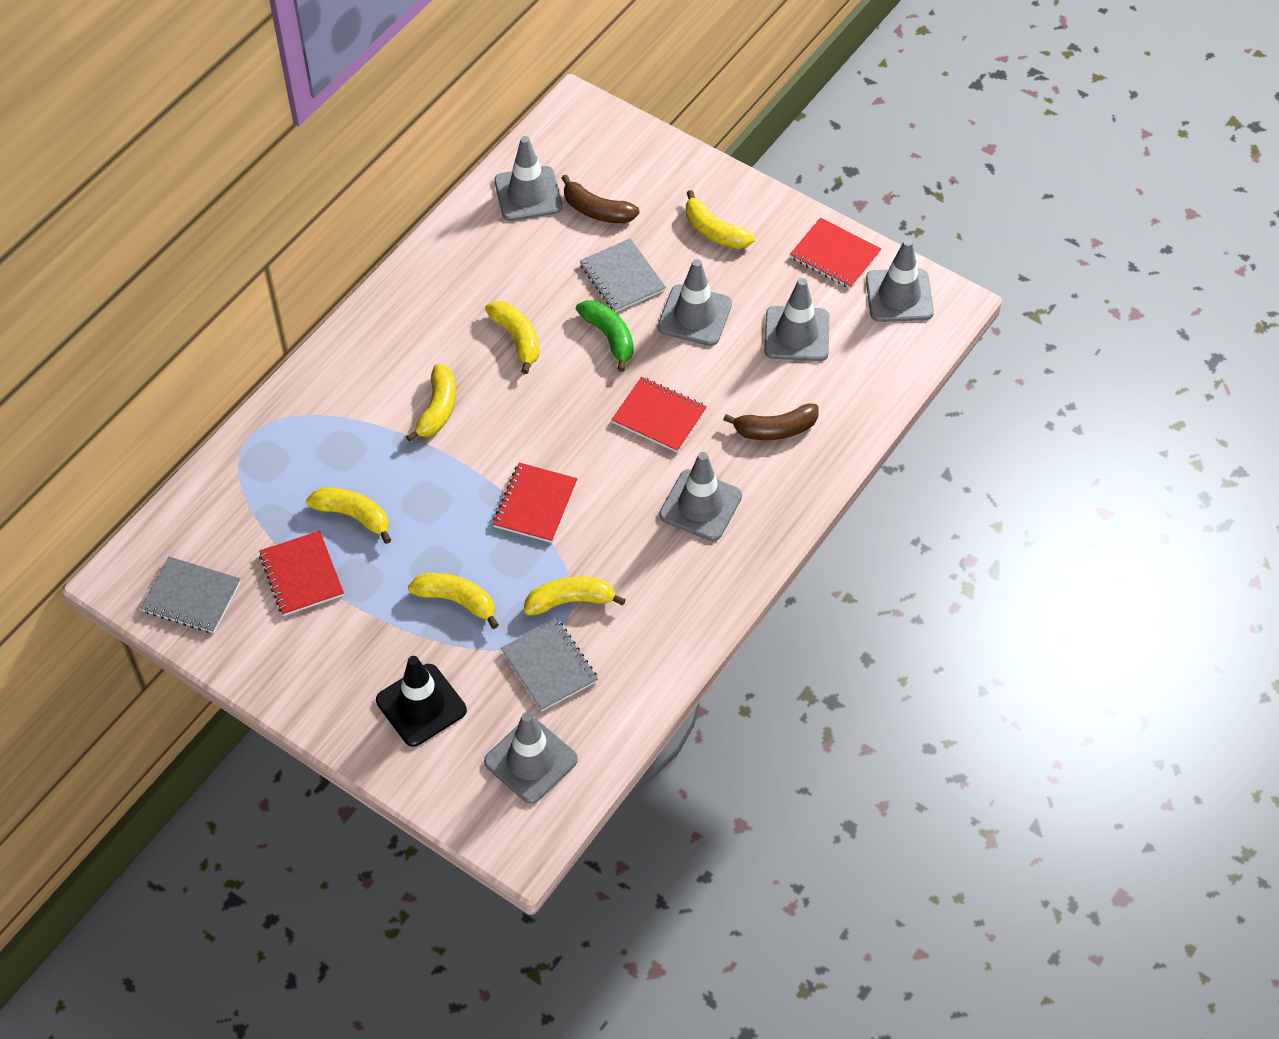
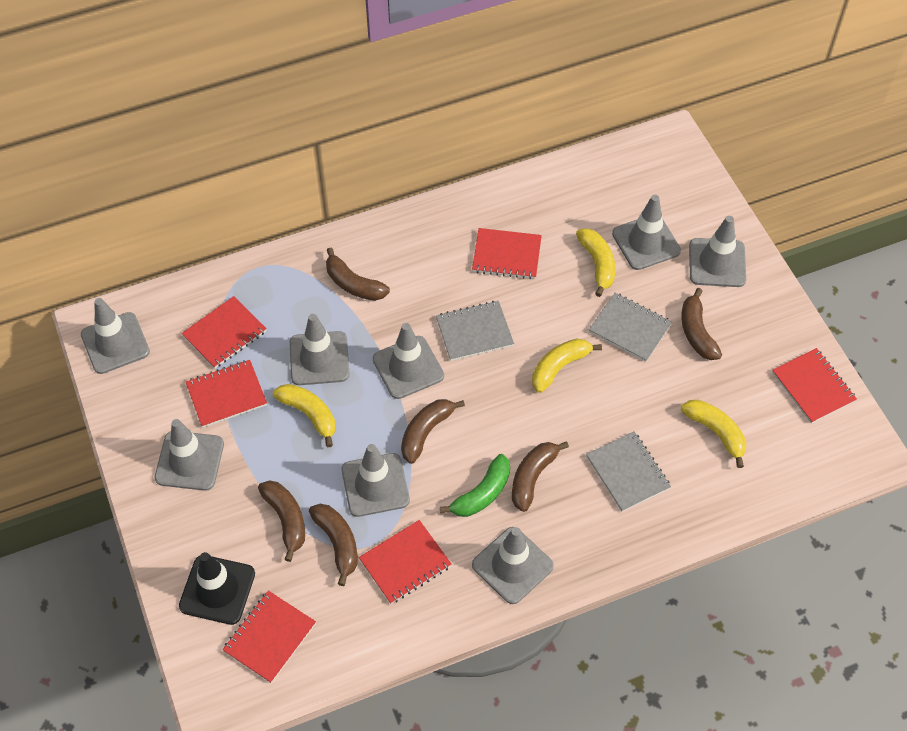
brown banana: 2 -> 6
grey traffic cone: 6 -> 8
red notebook: 4 -> 6
yellow banana: 6 -> 4

